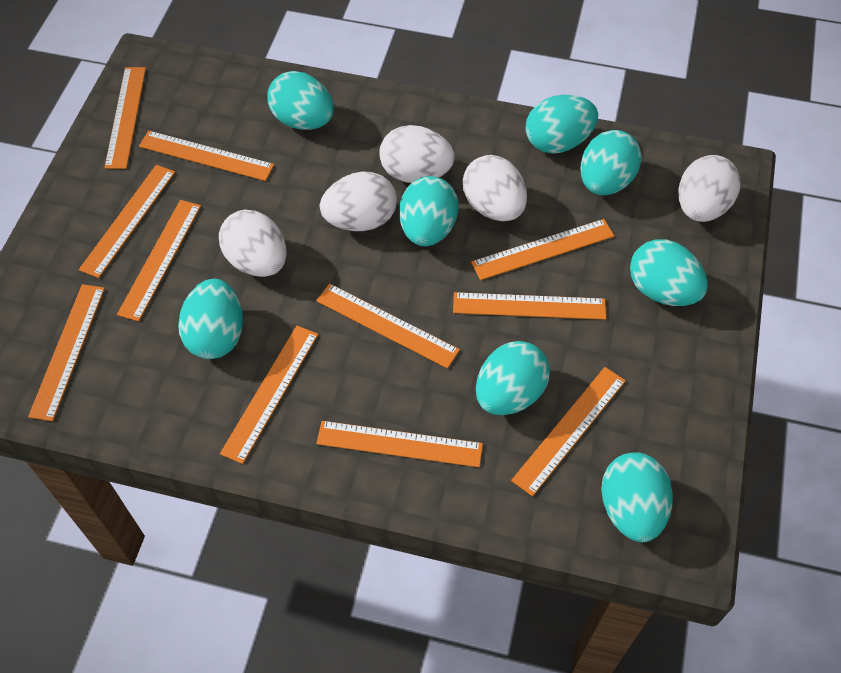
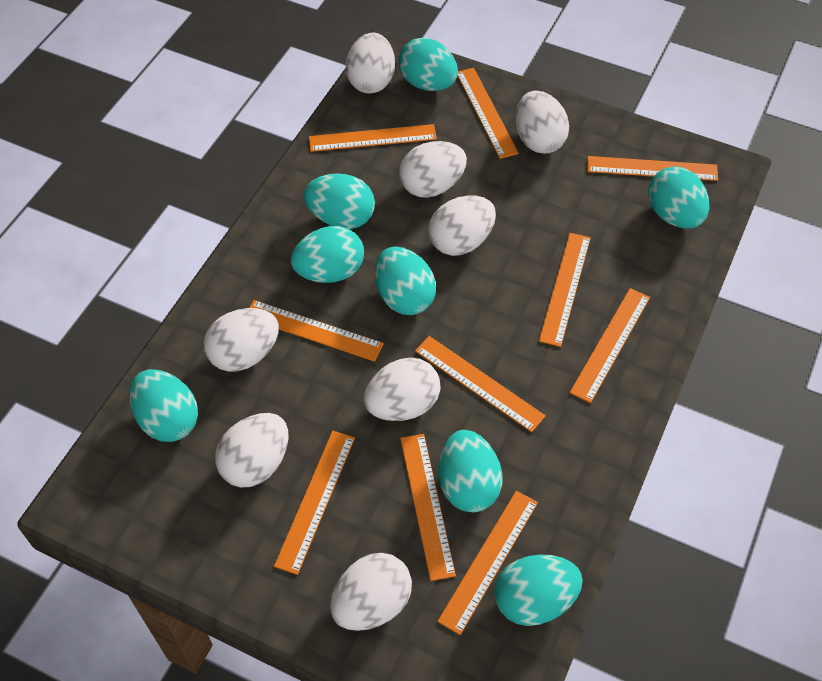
orange ruler: 11 -> 10
white egg: 5 -> 8

